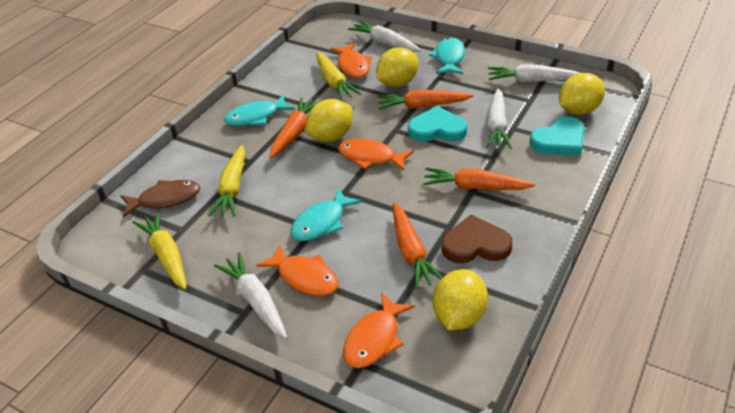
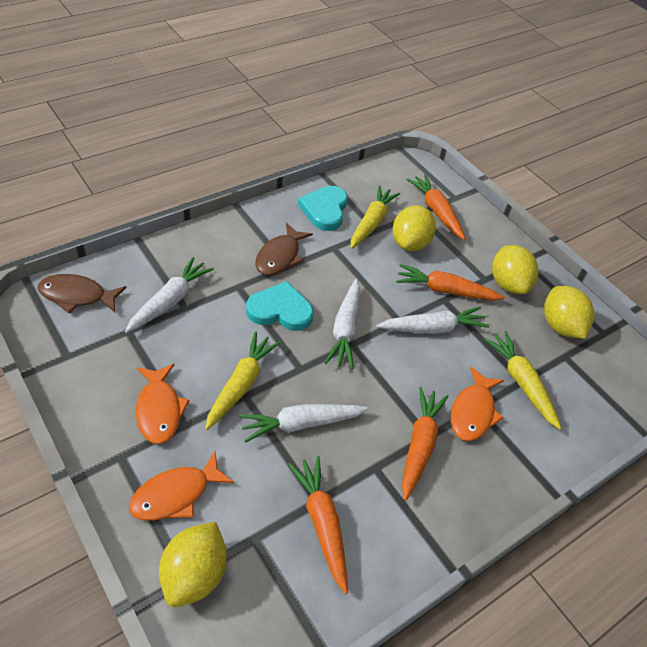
brown fish: 1 -> 2
brown heart: 1 -> 0
orange fish: 4 -> 3
turquoise fish: 3 -> 0

